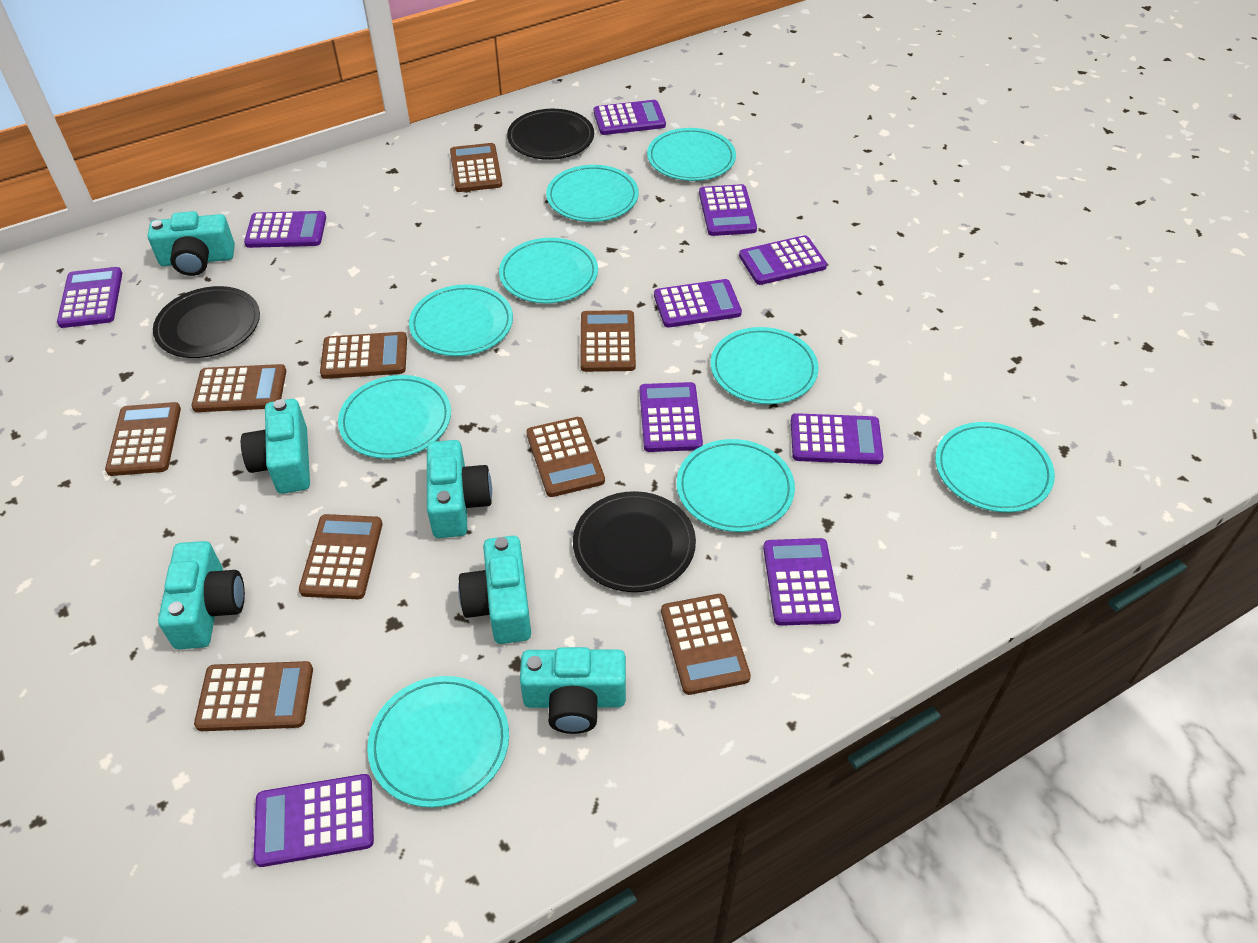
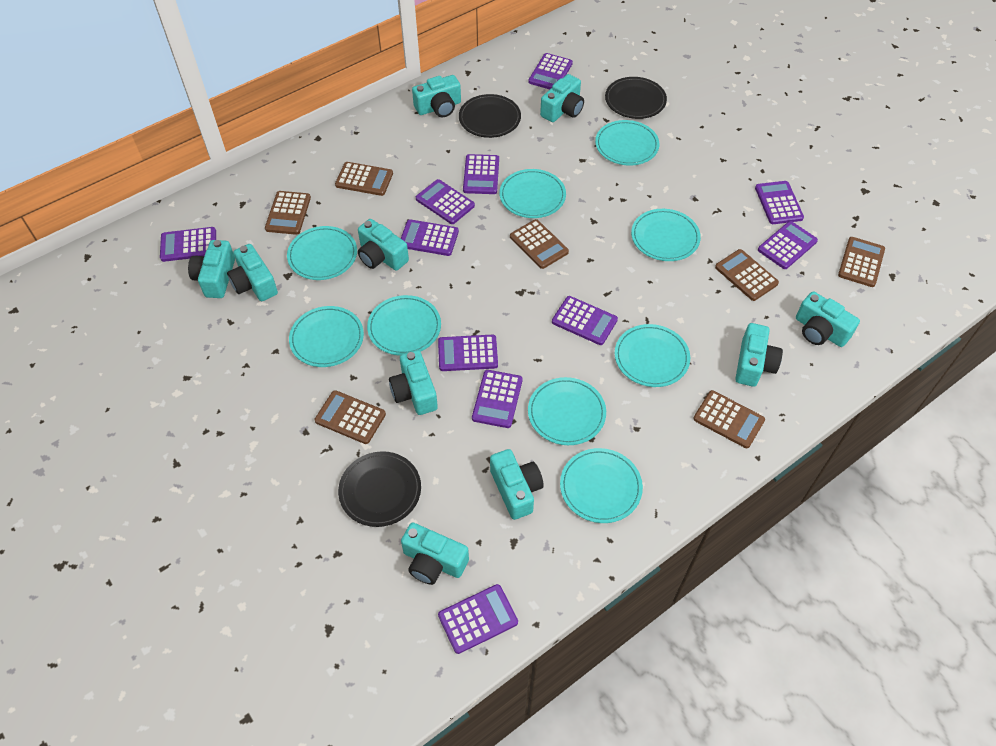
brown calculator: 9 -> 7
purple calculator: 10 -> 11
turquoise camera: 6 -> 10

